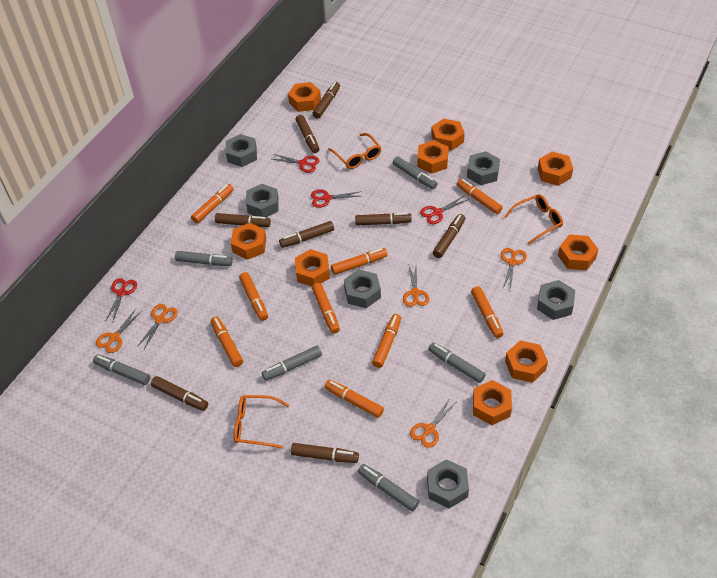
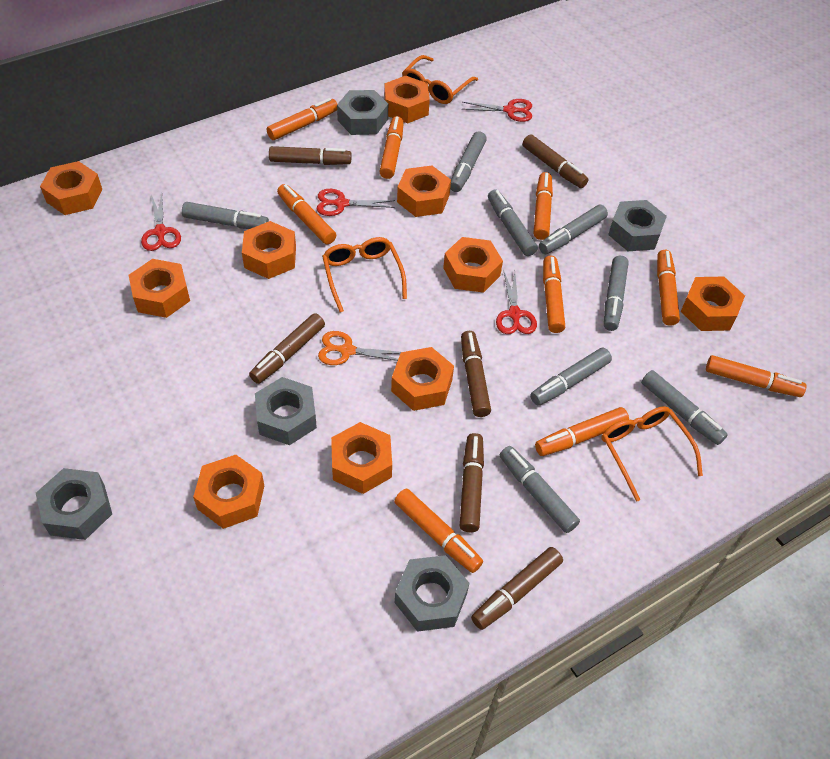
brown marker: 8 -> 6
grey marker: 6 -> 8
grey nut: 6 -> 5
orange nut: 9 -> 10
orange scissors: 5 -> 1

